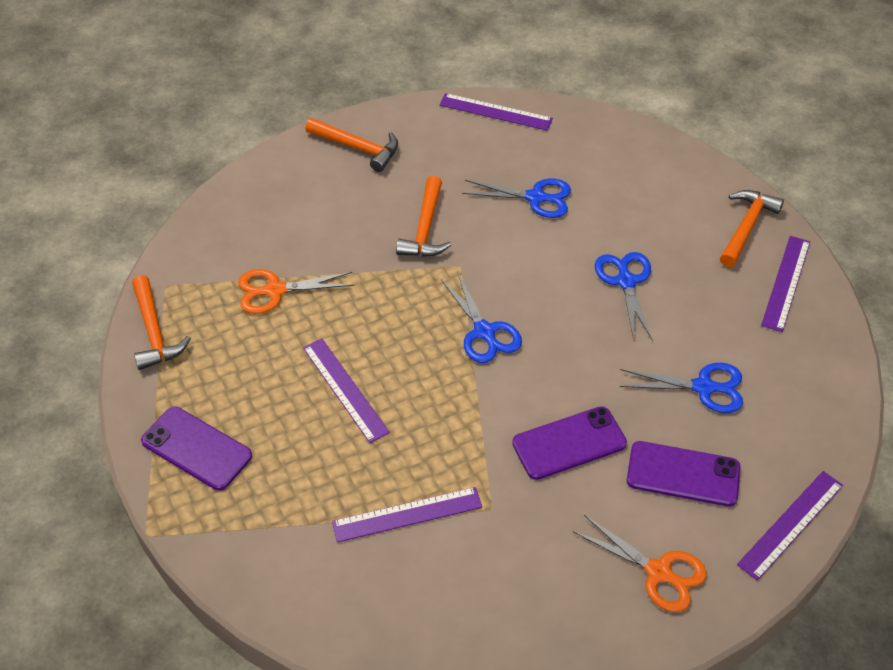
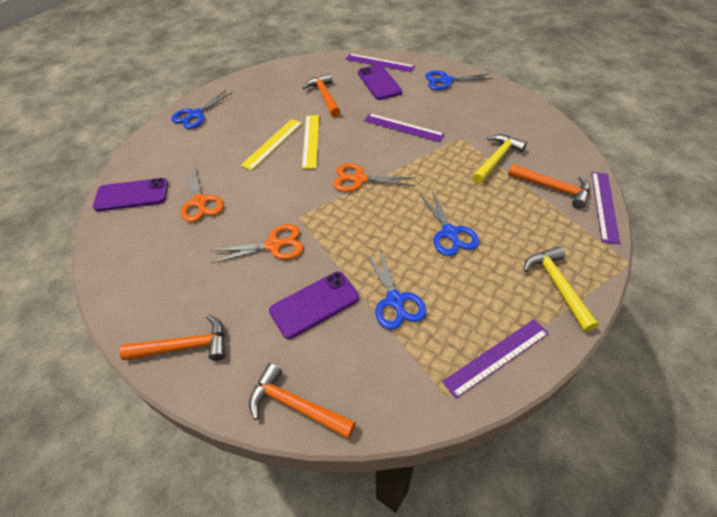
orange scissors: 2 -> 3
purple ruler: 5 -> 4
yellow hammer: 0 -> 2
yellow ruler: 0 -> 2

